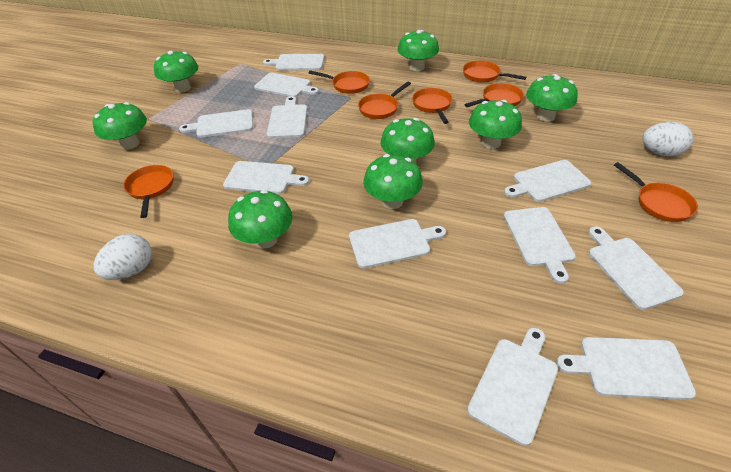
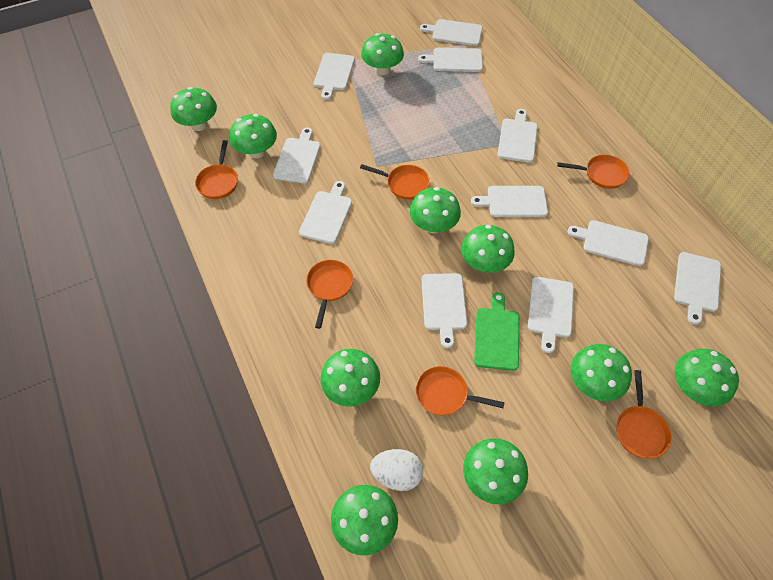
green cutting board: 0 -> 1
green mushroom: 8 -> 10
orange pan: 7 -> 6
white egg: 2 -> 1

